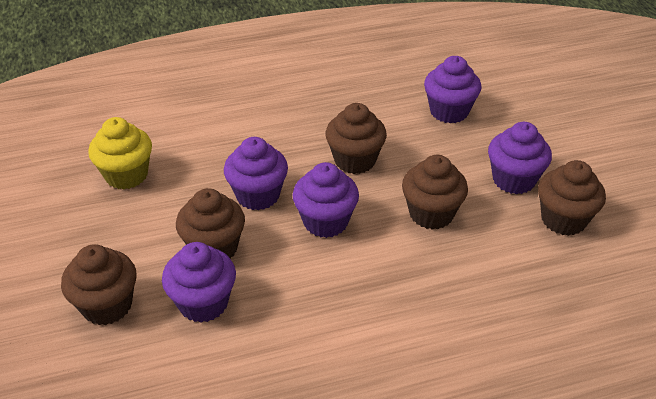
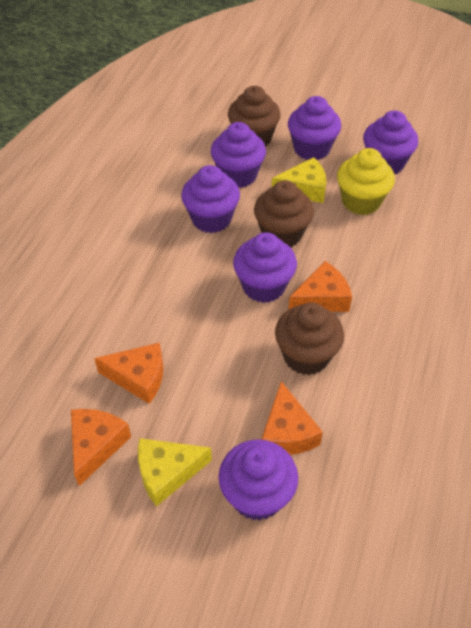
brown cupcake: 5 -> 3
orange cheese: 0 -> 4
purple cupcake: 5 -> 6
yellow cheese: 0 -> 2

